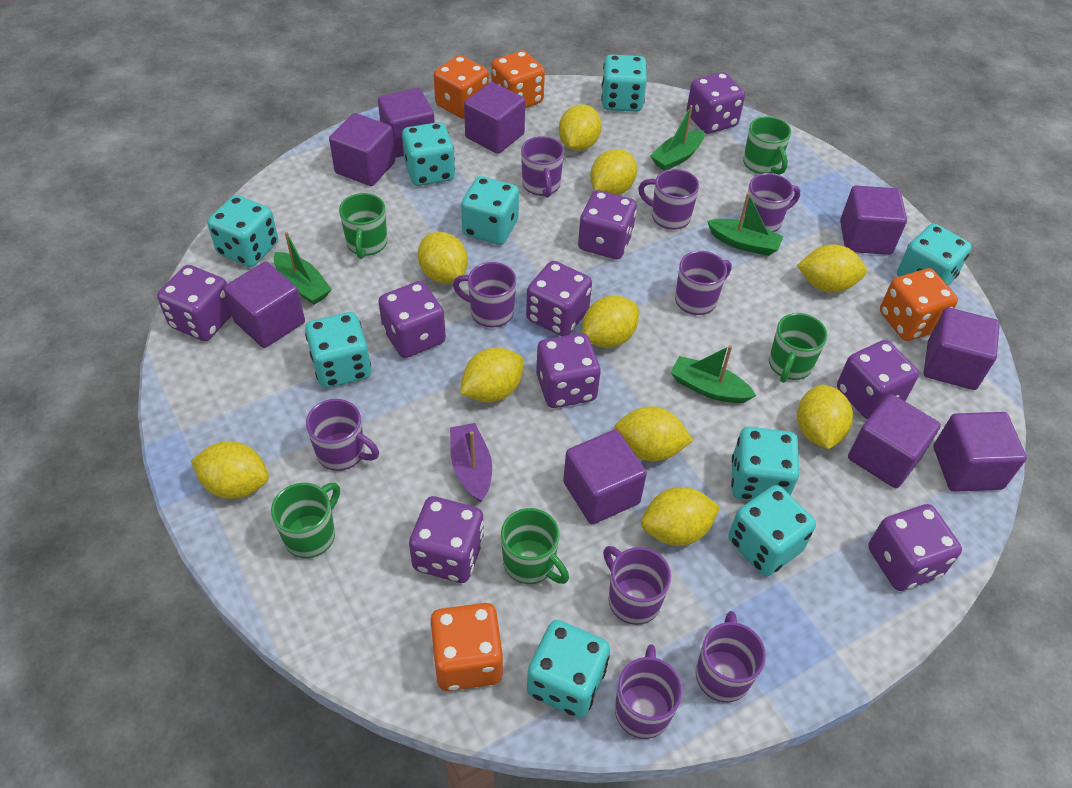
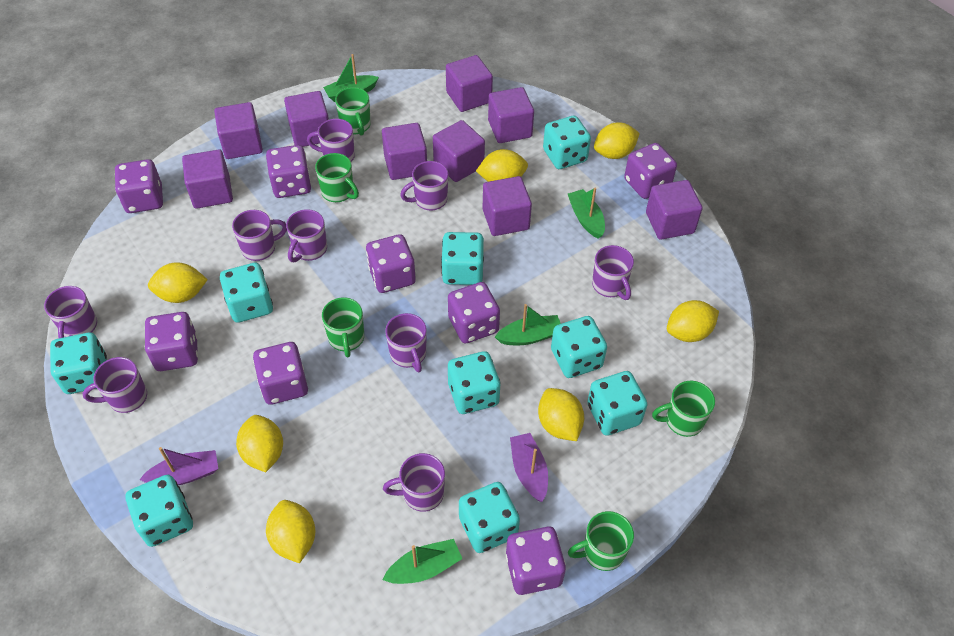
orange dice: 4 -> 0
purple boat: 1 -> 2
purple dice: 9 -> 8
yellow lemon: 10 -> 7

